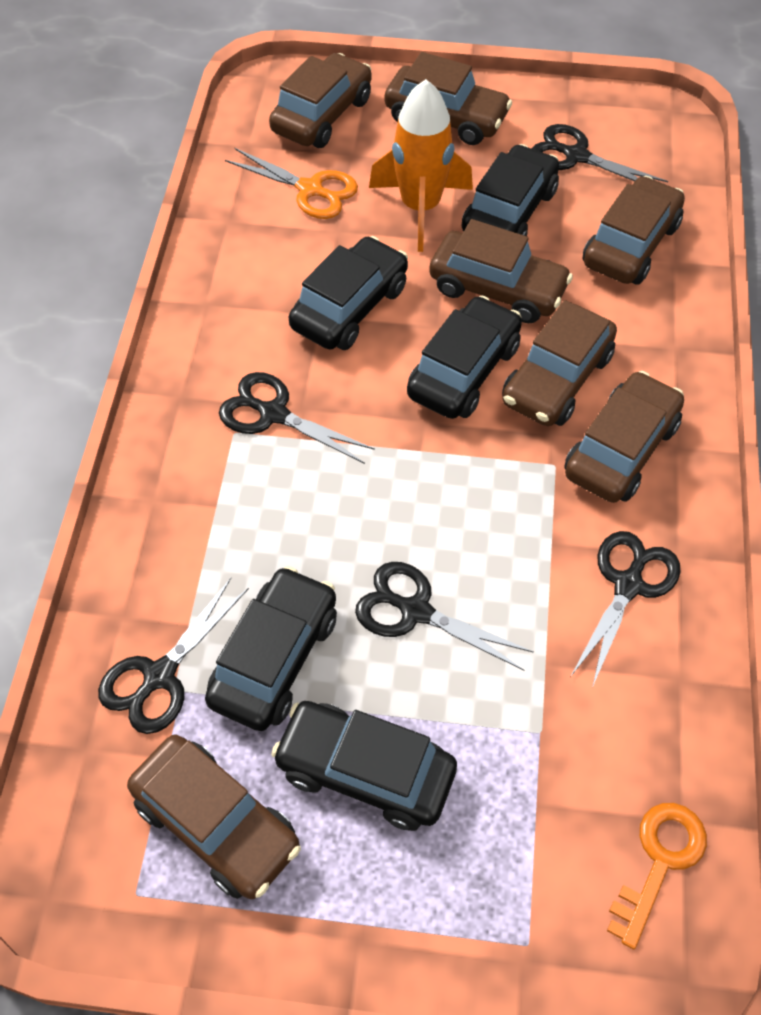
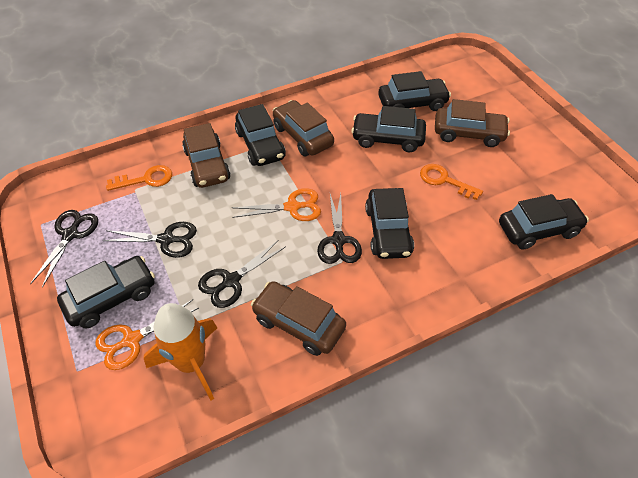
black car: 5 -> 6
black scissors: 5 -> 4
brown car: 7 -> 4
orange key: 1 -> 2
orange scissors: 1 -> 2

